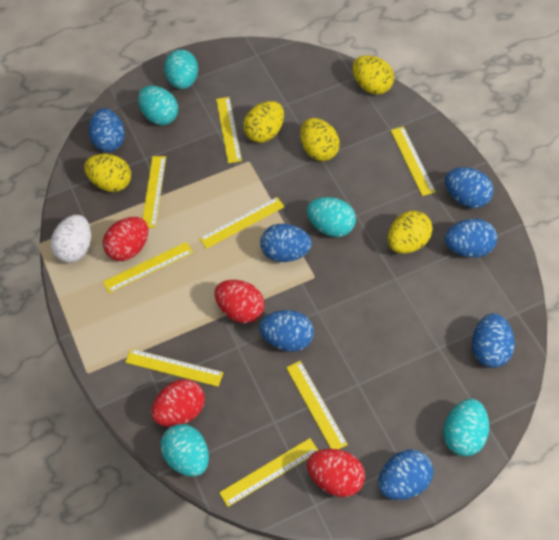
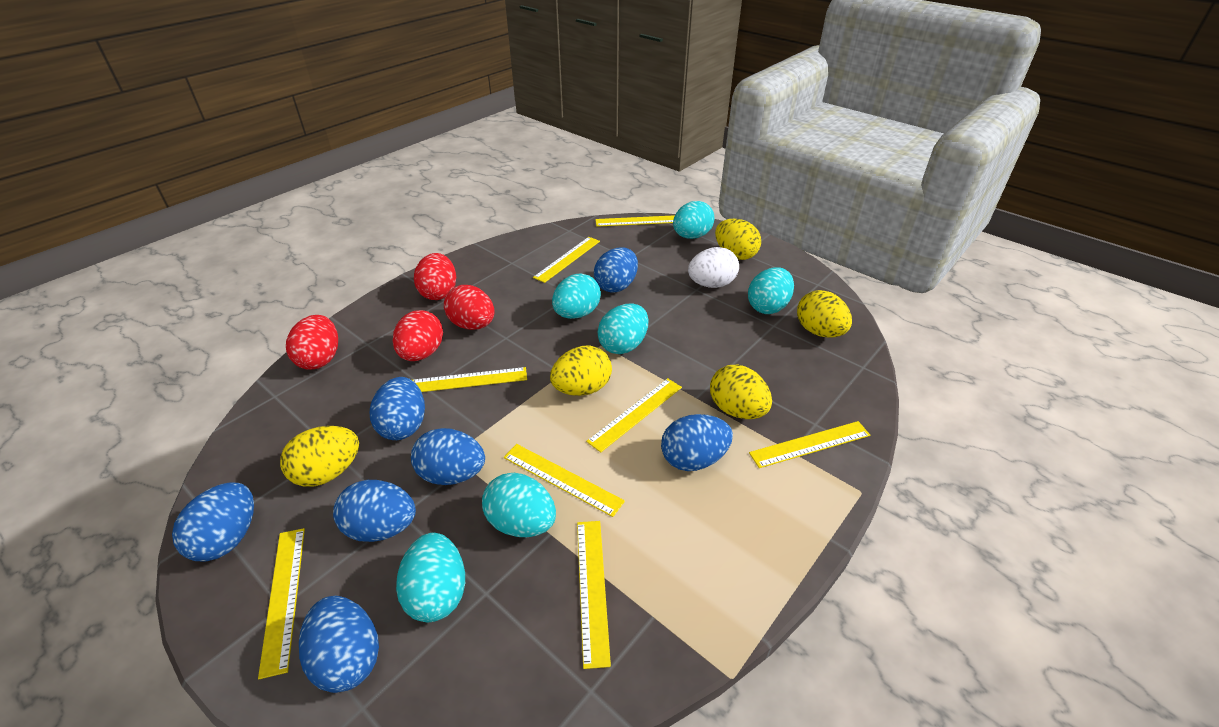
turquoise egg: 5 -> 6

